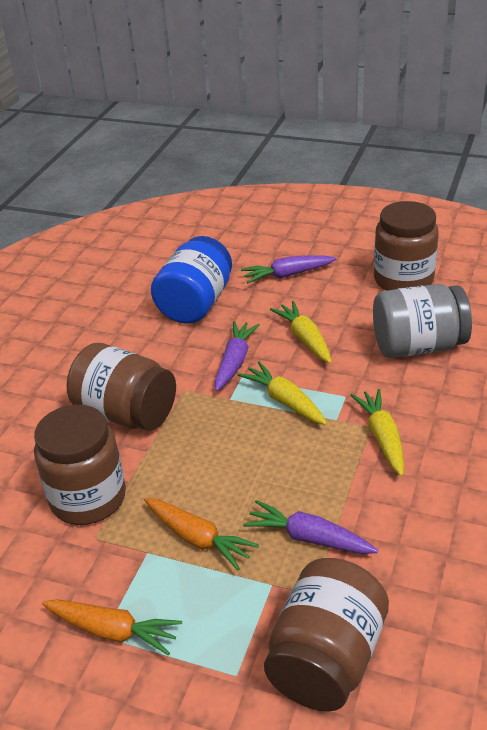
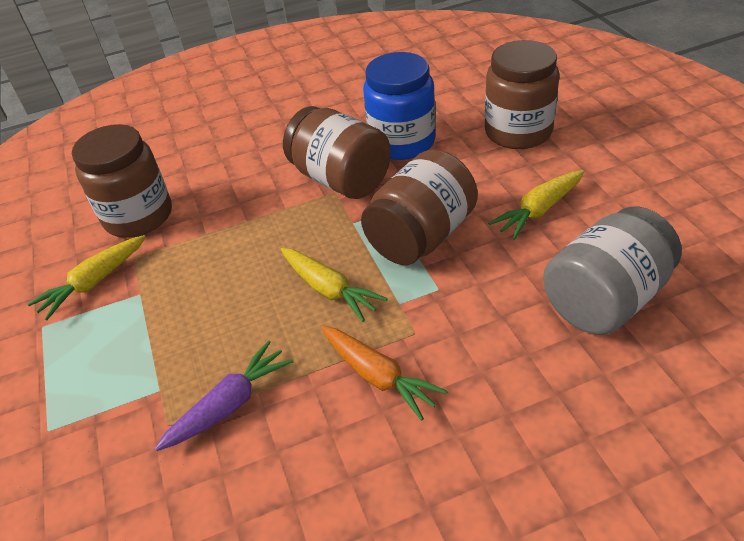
orange carrot: 2 -> 1
purple carrot: 3 -> 1

